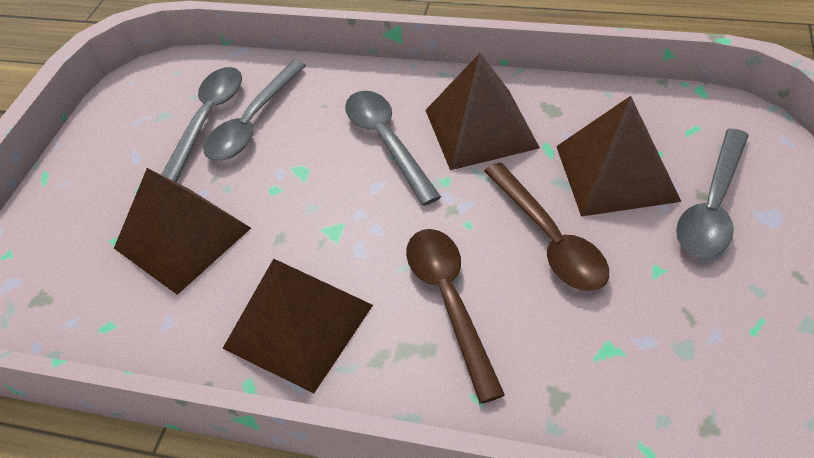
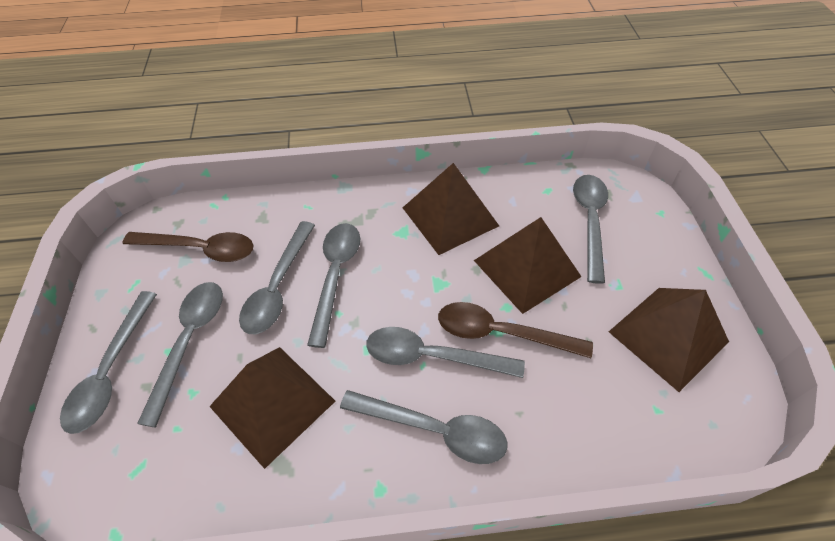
grey spoon: 4 -> 7

